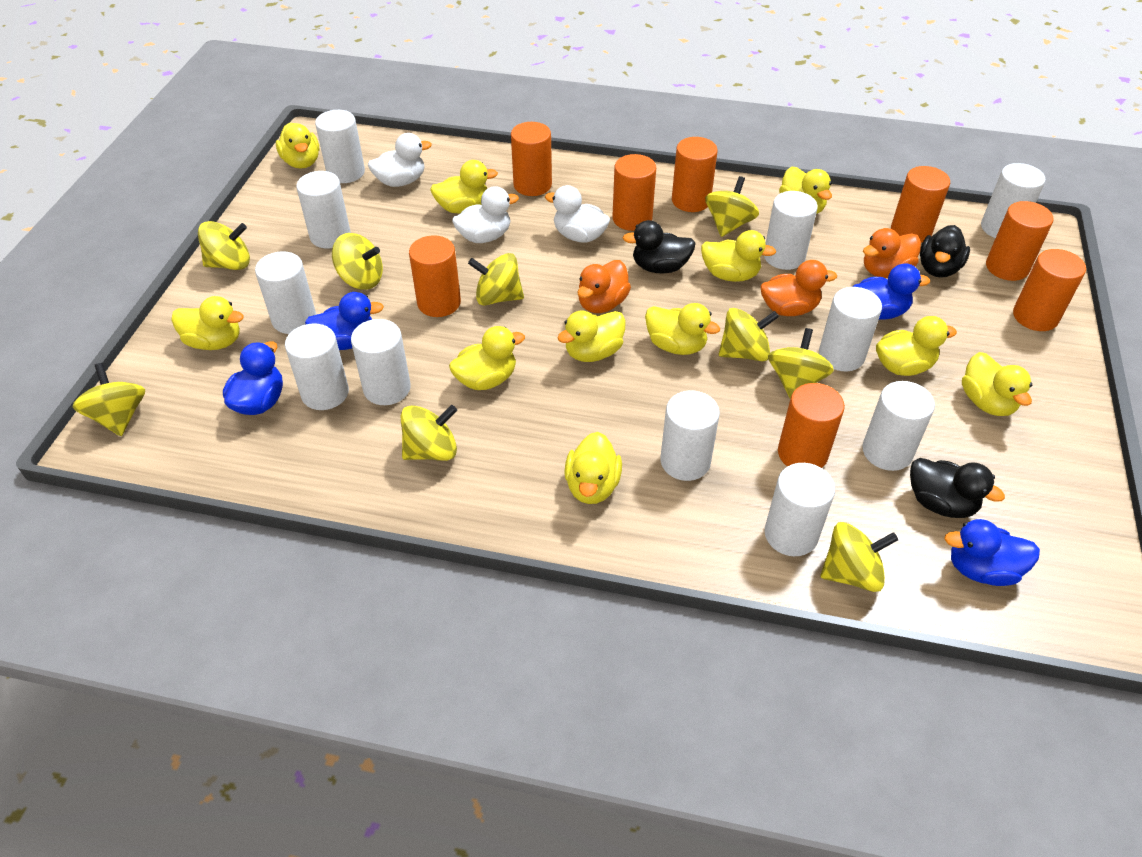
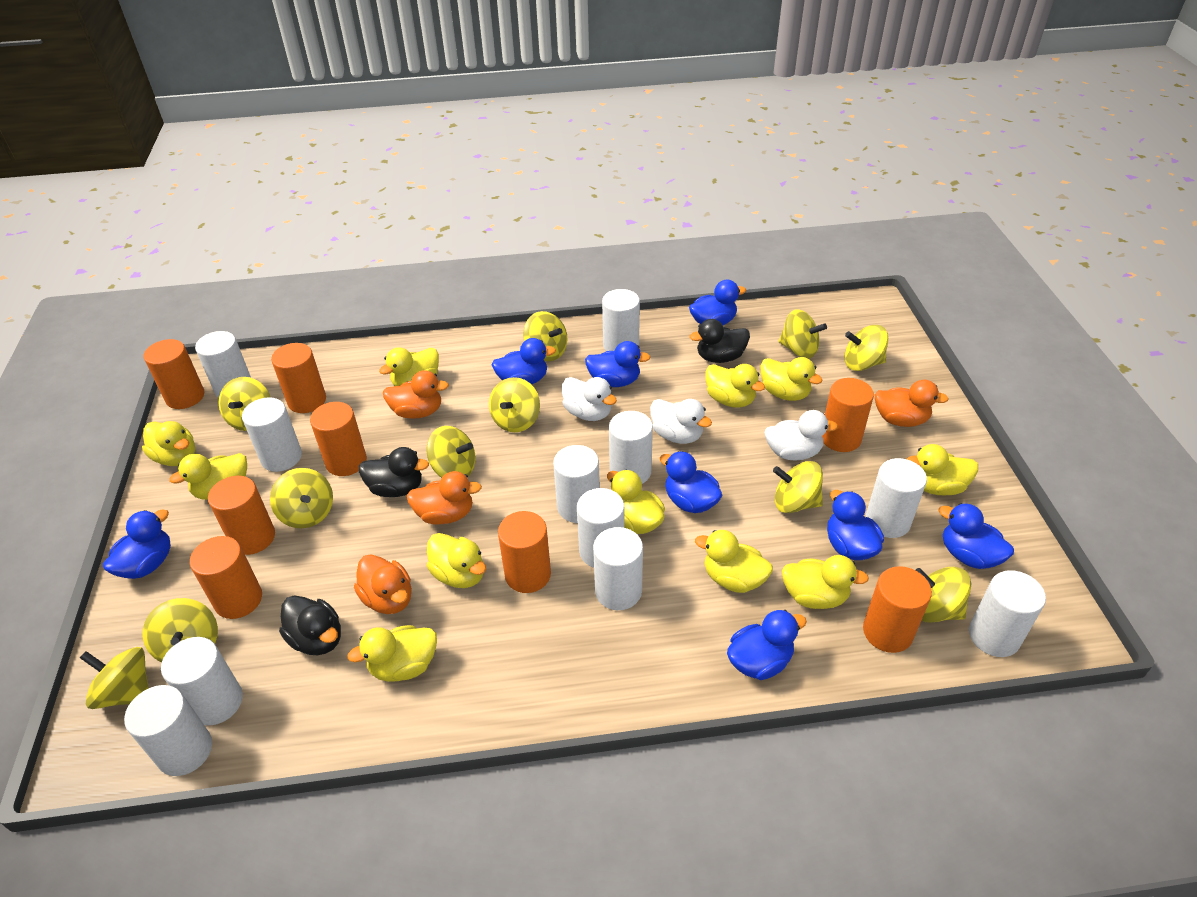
blue duck: 4 -> 8
orange duck: 3 -> 4
yellow spinning top: 9 -> 11

